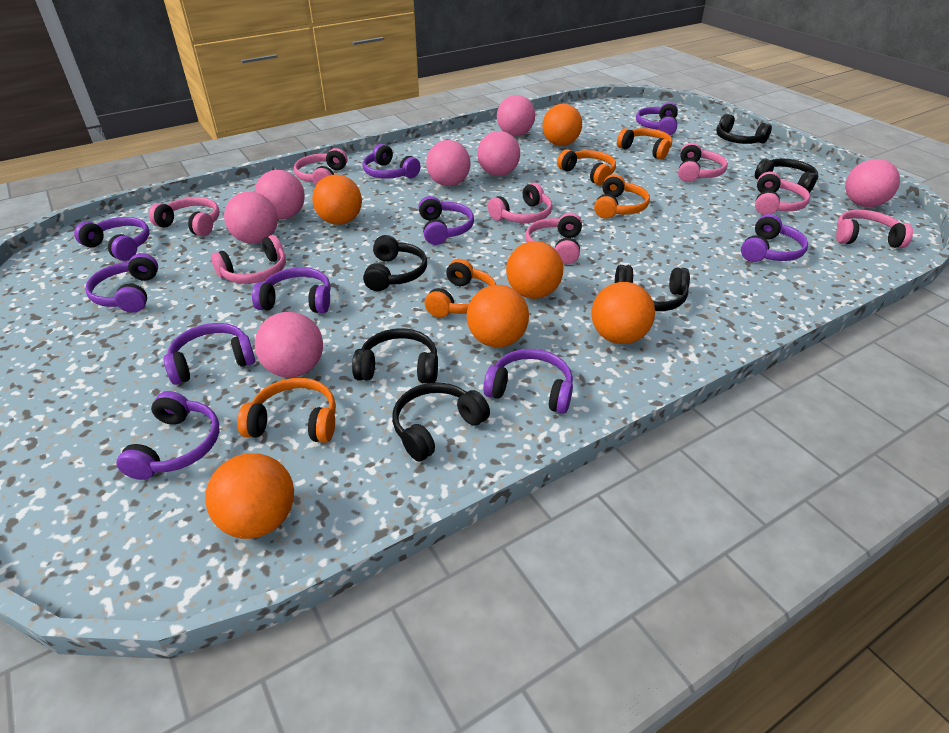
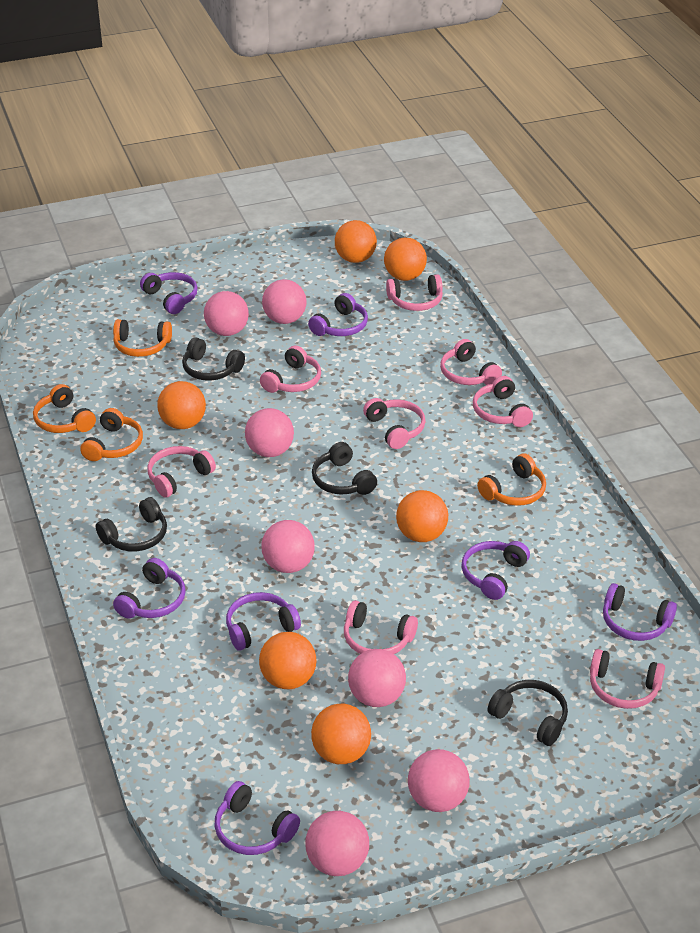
black headphones: 6 -> 4
orange headphones: 5 -> 4
purple headphones: 10 -> 7

